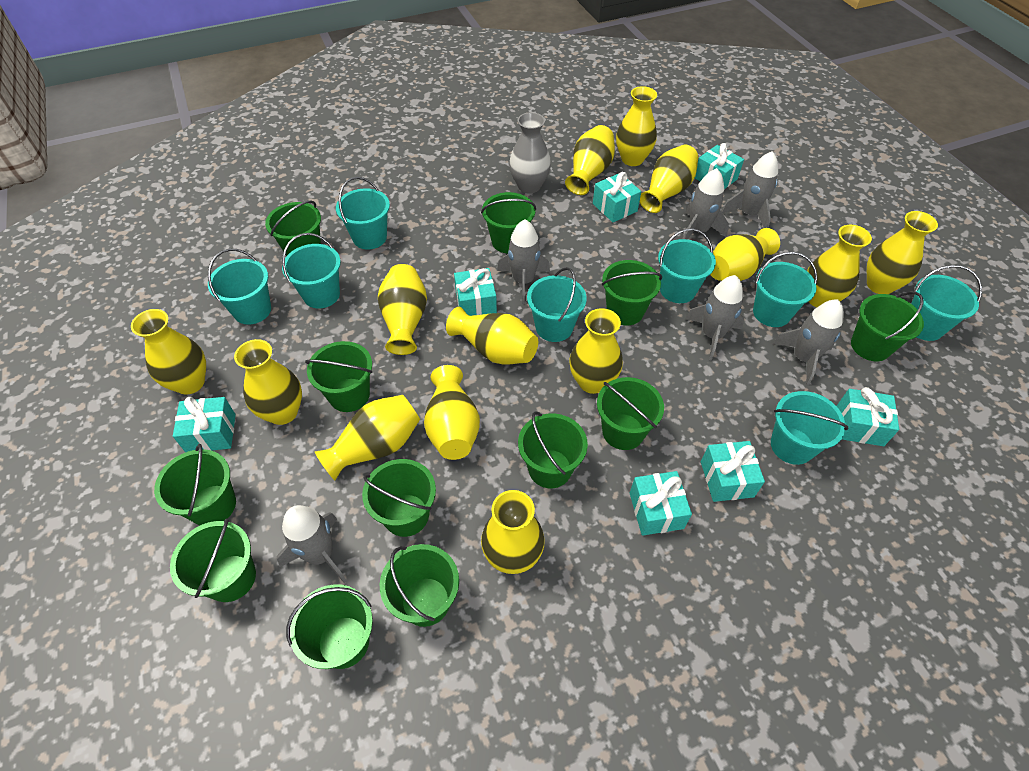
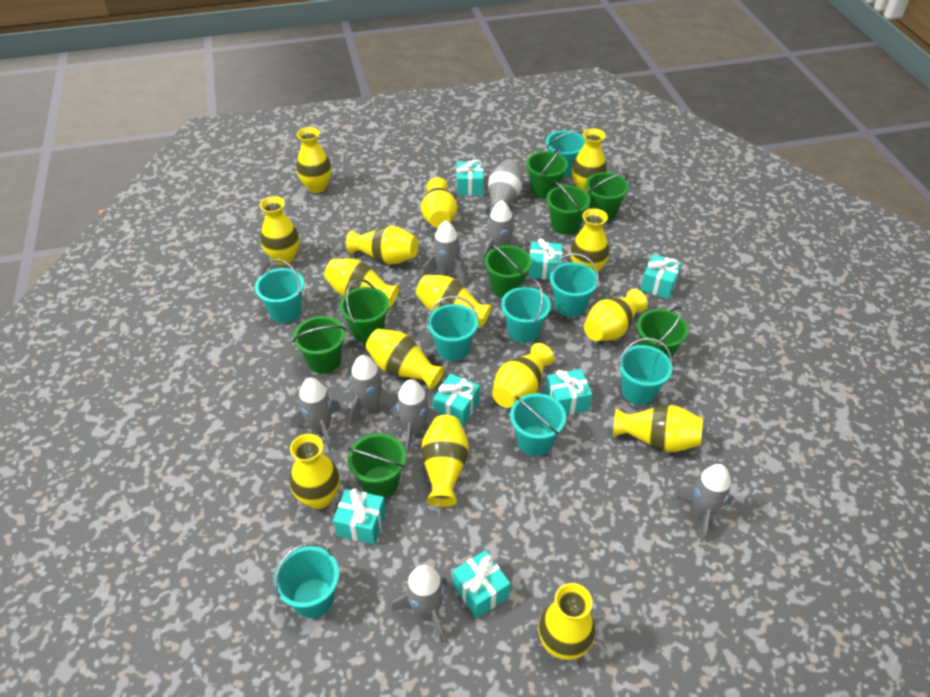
green bucket: 12 -> 8
grey rocket: 6 -> 7
yellow vase: 14 -> 15

